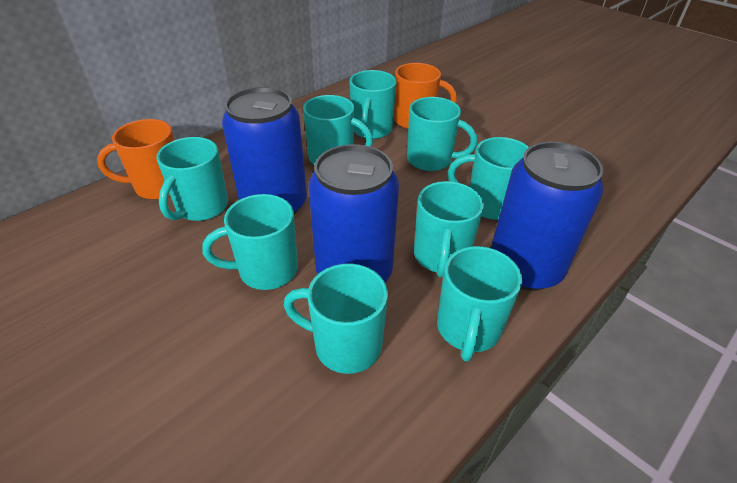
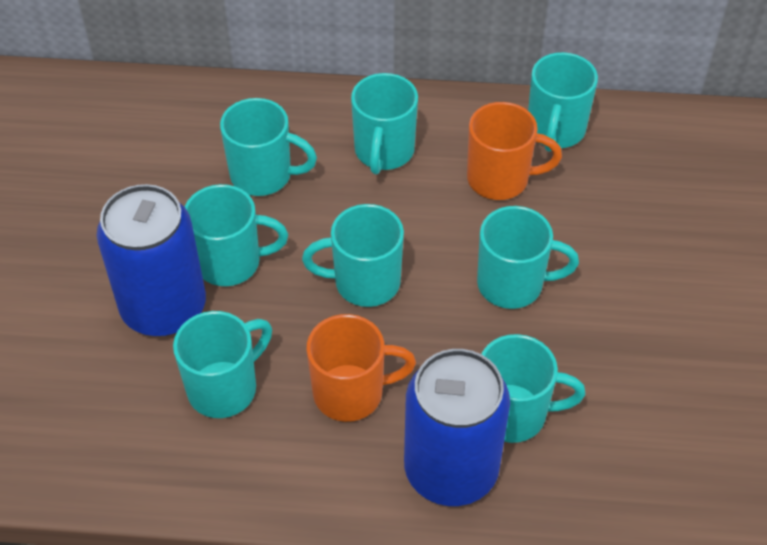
blue can: 3 -> 2
turquoise mug: 9 -> 8

